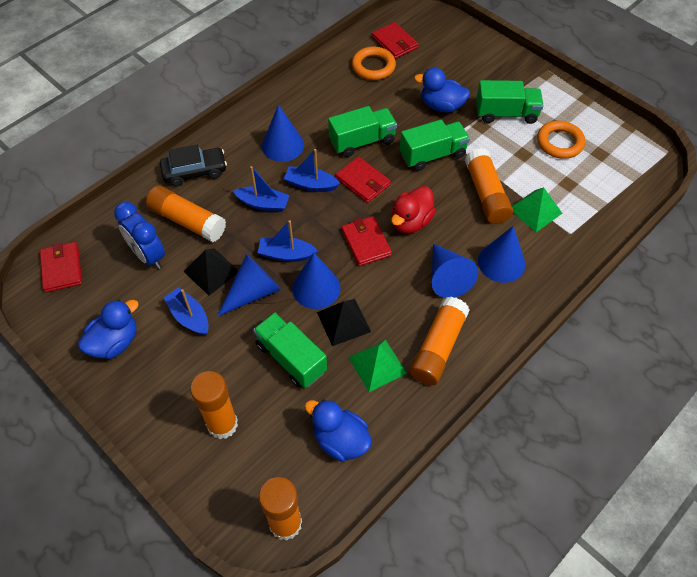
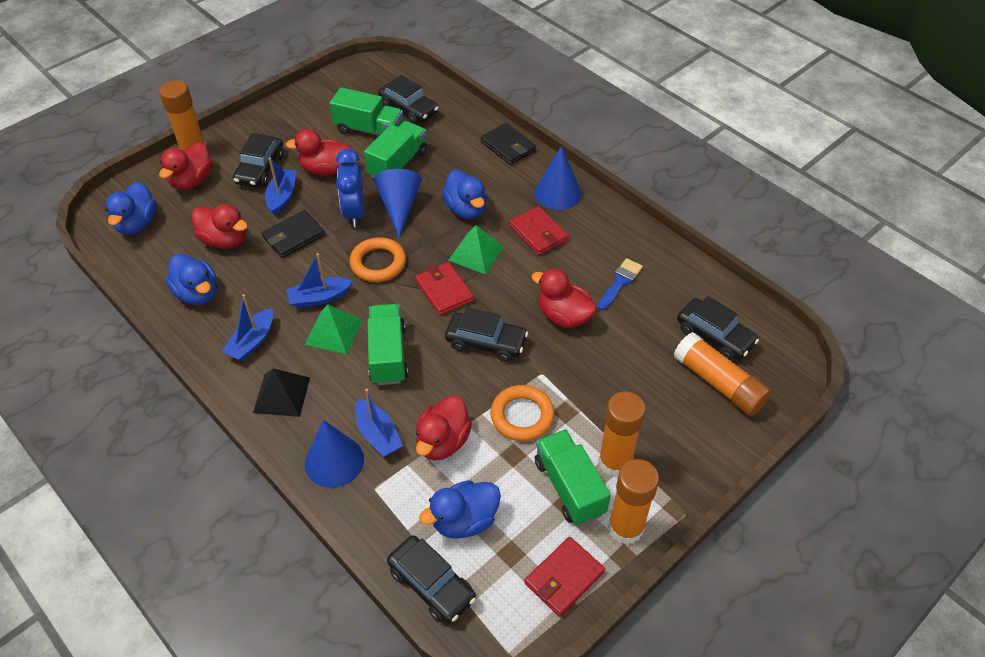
black car: 1 -> 5
black pyramid: 2 -> 1
black wallet: 0 -> 2
blue brush: 0 -> 1
blue cone: 5 -> 3
blue duck: 3 -> 4
orange glue stick: 5 -> 4
red duck: 1 -> 5
red wallet: 4 -> 3

